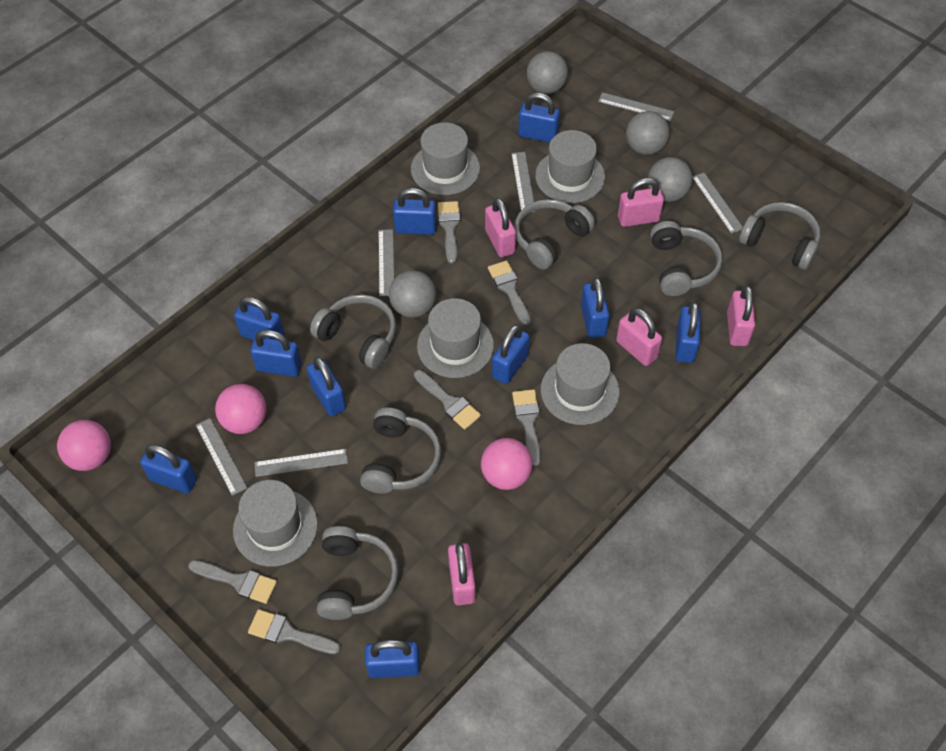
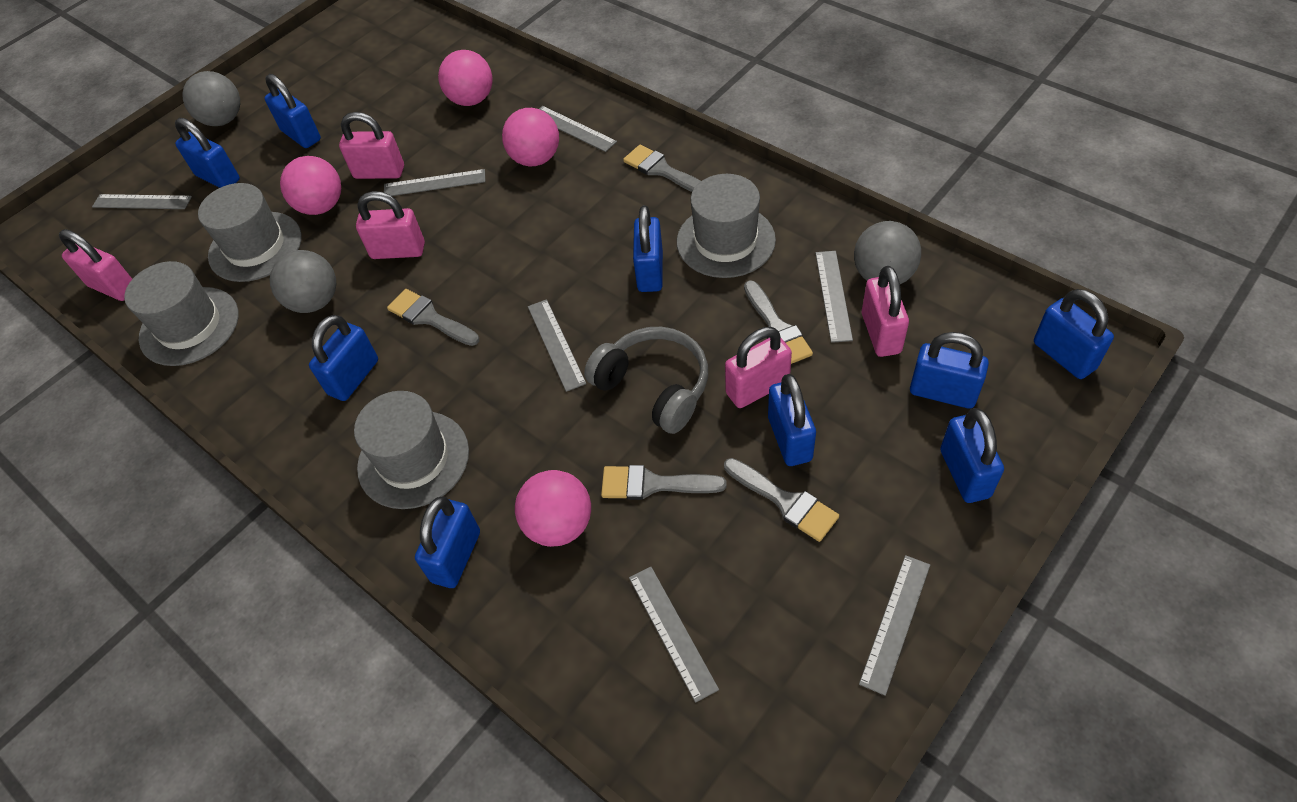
blue padlock: 10 -> 9
grey ball: 4 -> 3
grey brush: 6 -> 5
grey hat: 5 -> 4
grey headphones: 6 -> 1
grey ruler: 6 -> 7
pink ball: 3 -> 4

